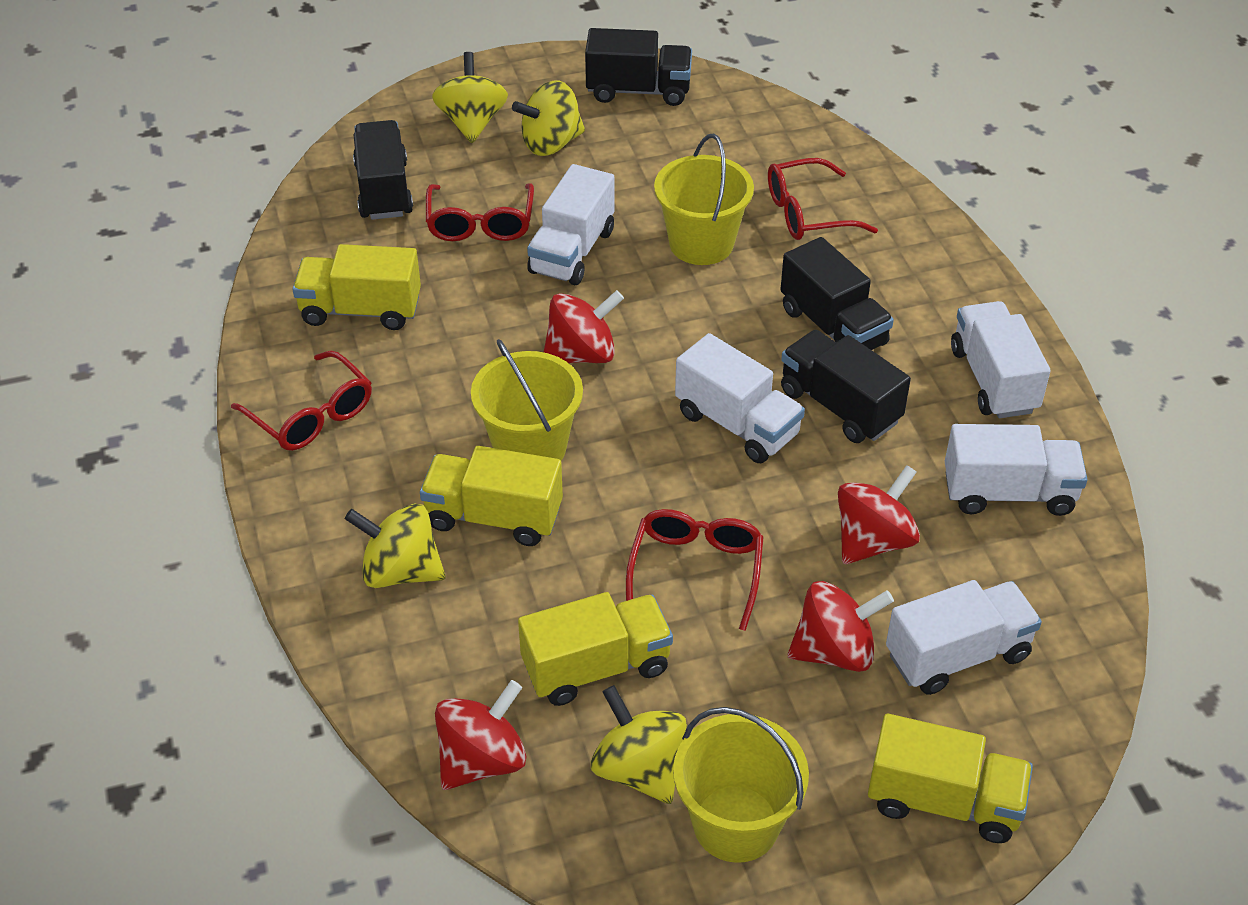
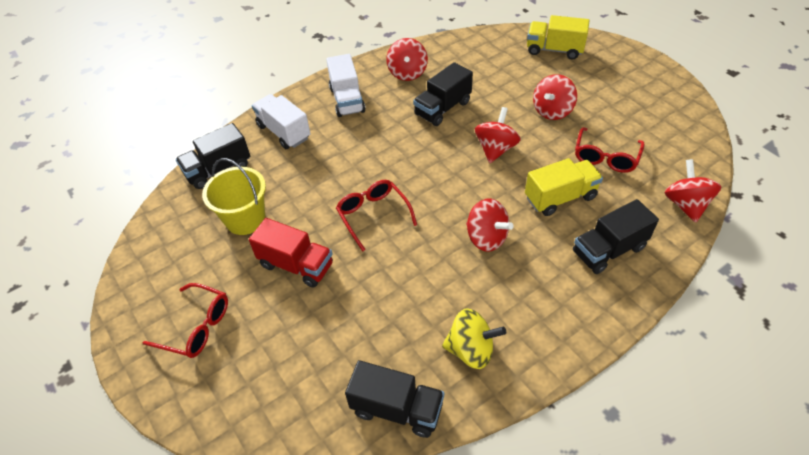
red glasses: 4 -> 3
red spinning top: 4 -> 5
red truck: 0 -> 1
white truck: 5 -> 2
yellow bucket: 3 -> 1
yellow spinning top: 4 -> 1
yellow truck: 4 -> 2

